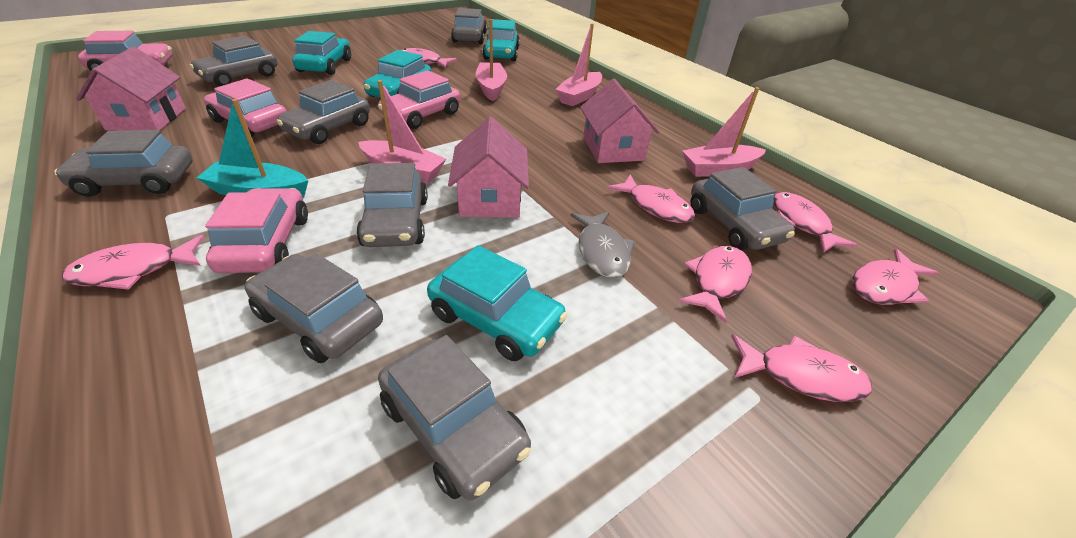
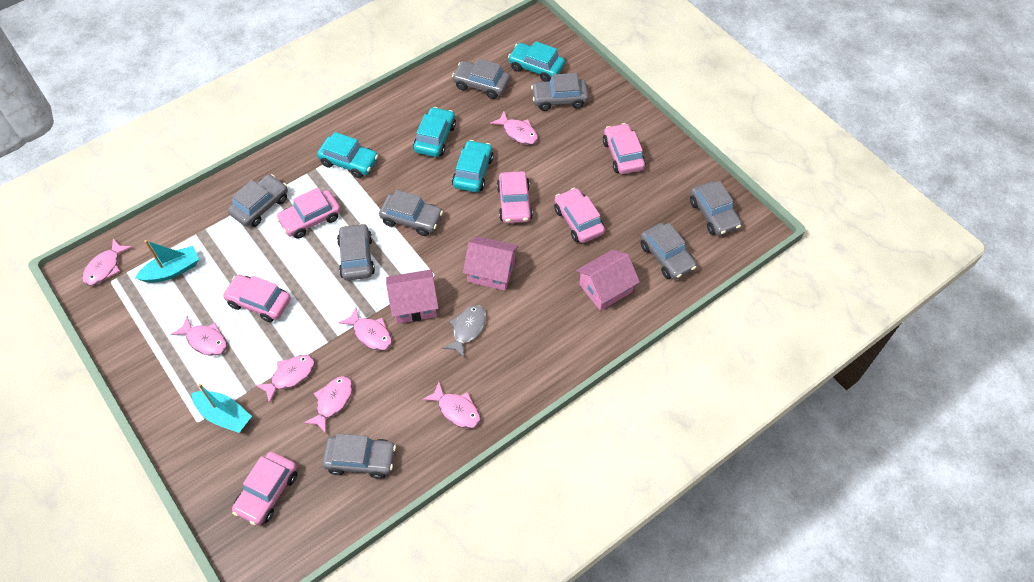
pink boat: 4 -> 0
pink car: 4 -> 6
turquoise boat: 1 -> 2

